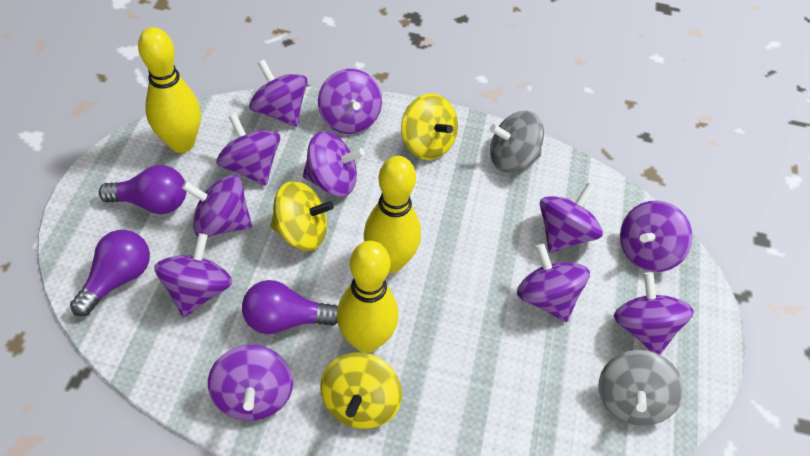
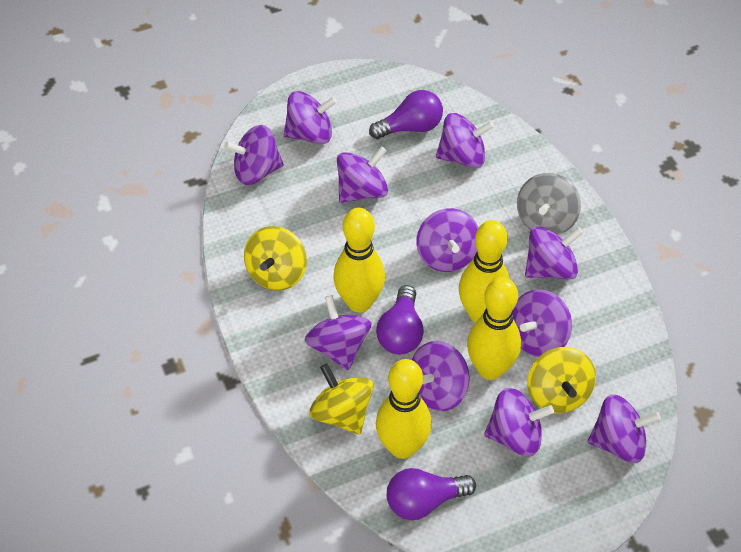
grey spinning top: 2 -> 1
yellow bowling pin: 3 -> 4

